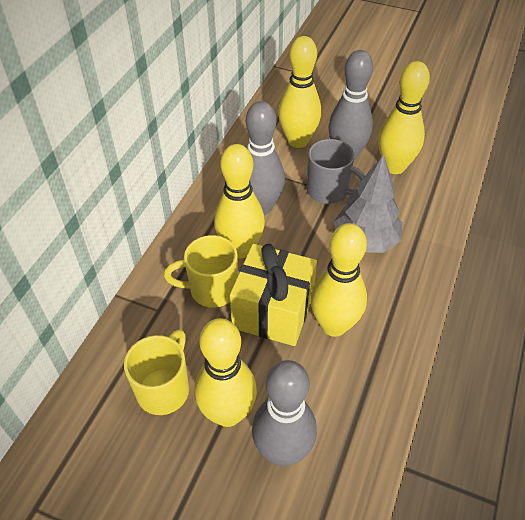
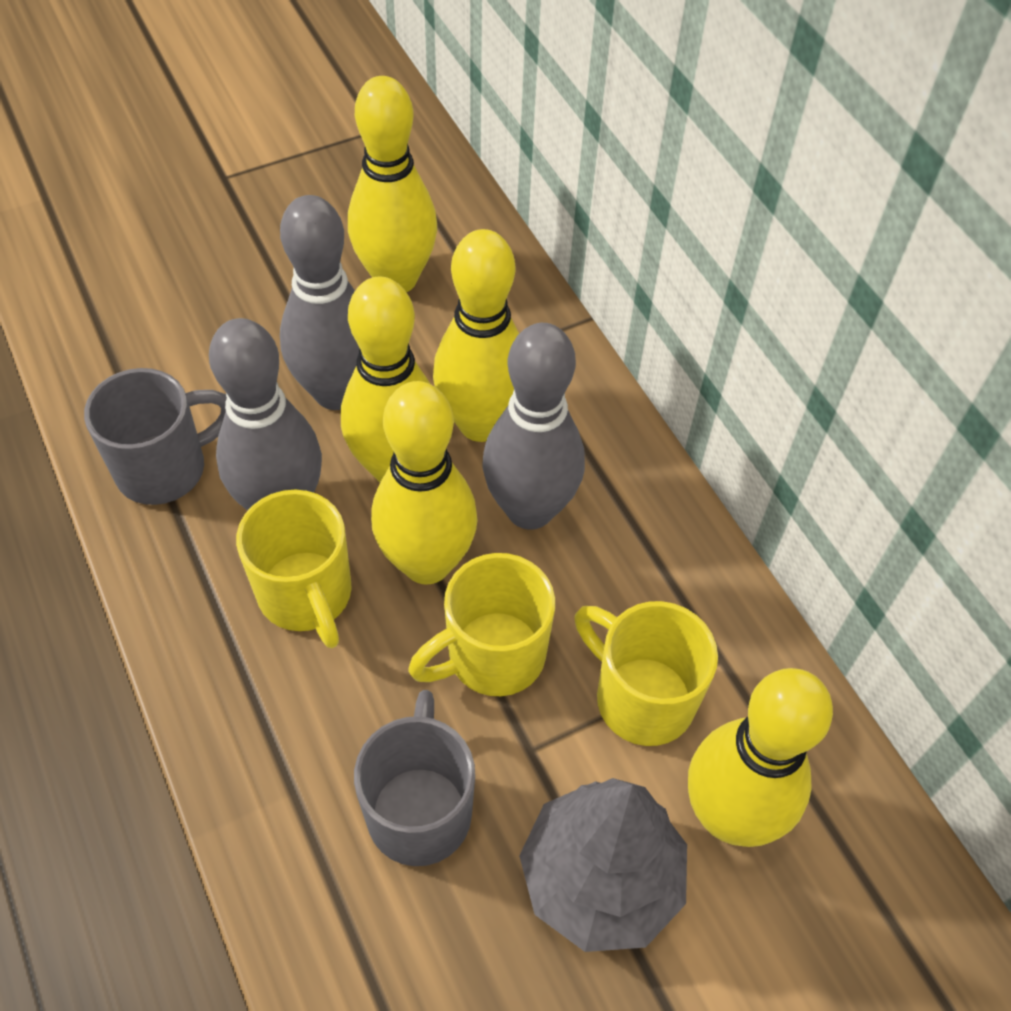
grey mug: 1 -> 2
yellow gift: 1 -> 0
yellow mug: 2 -> 3

